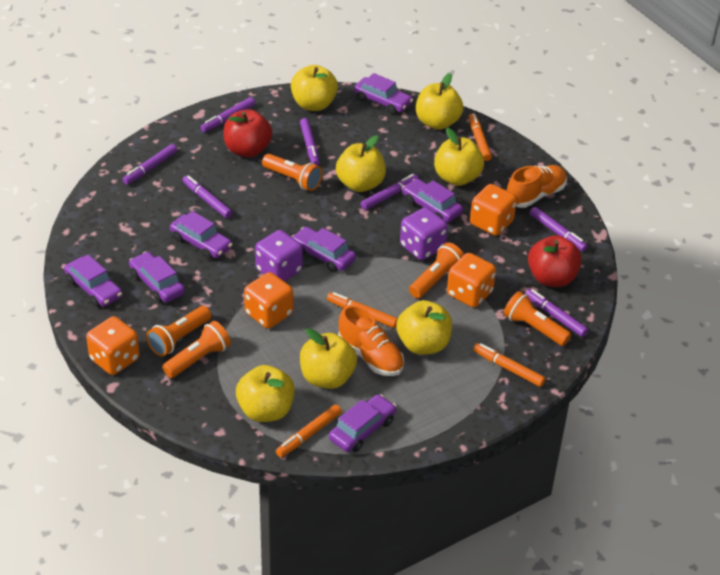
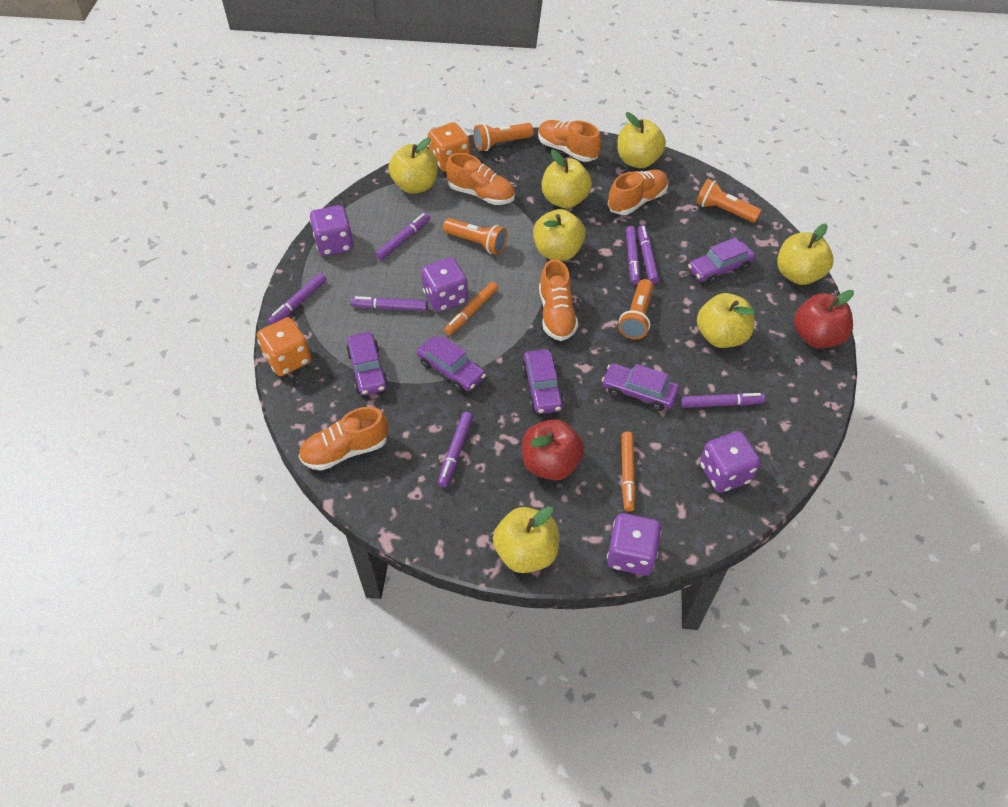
orange dice: 4 -> 2
orange flashlight: 5 -> 4
orange marker: 4 -> 2
orange shoe: 2 -> 5
purple car: 7 -> 5
purple dice: 2 -> 4

